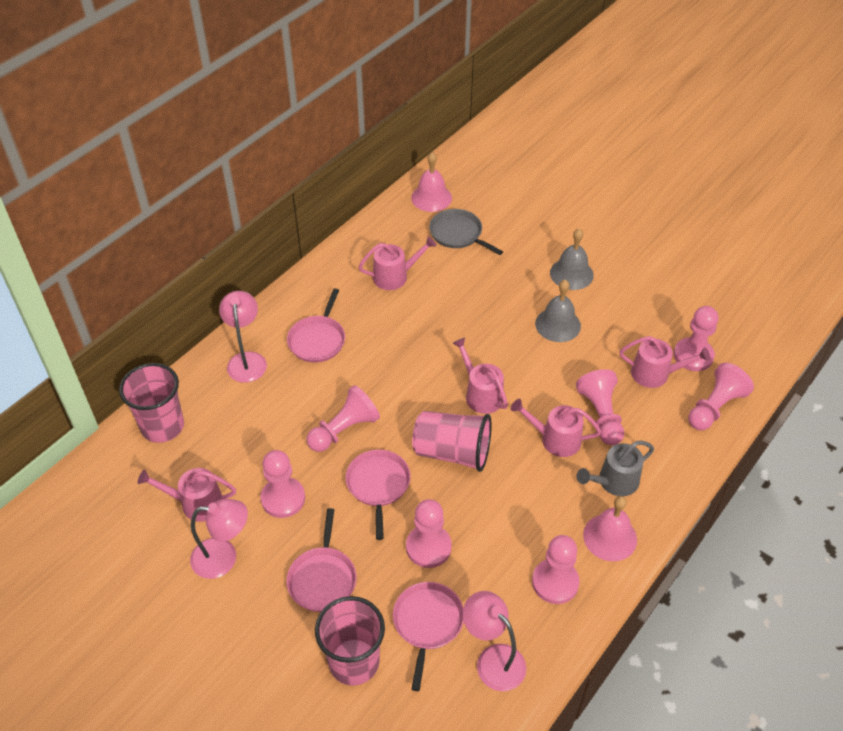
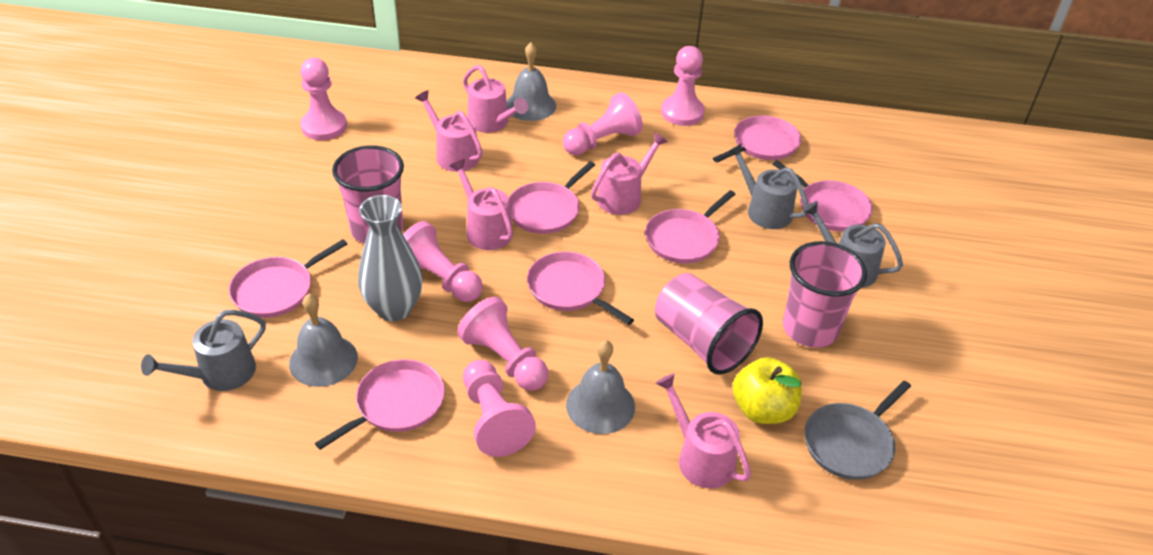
grey bell: 2 -> 3
grey vase: 0 -> 1
grey watering can: 1 -> 3
pink bell: 2 -> 0
pink lamp: 3 -> 0
pink pan: 4 -> 7
pink pawn: 7 -> 6
yellow apple: 0 -> 1

